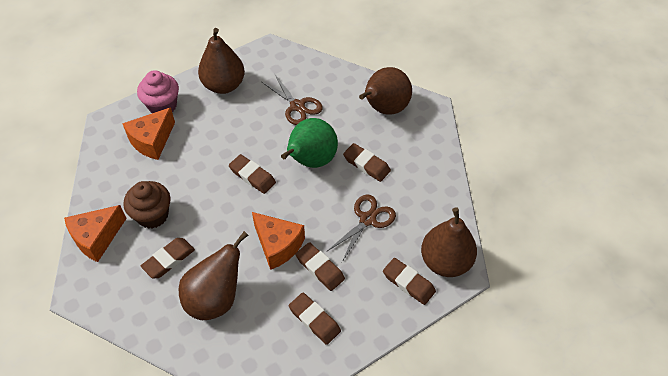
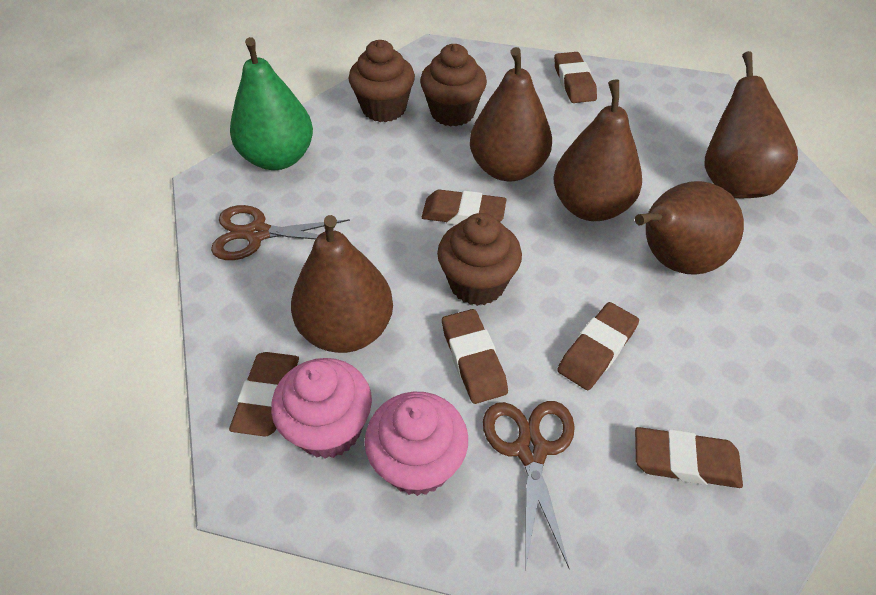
brown cupcake: 1 -> 3
brown pear: 4 -> 5
orange cheese: 3 -> 0
pink cupcake: 1 -> 2

